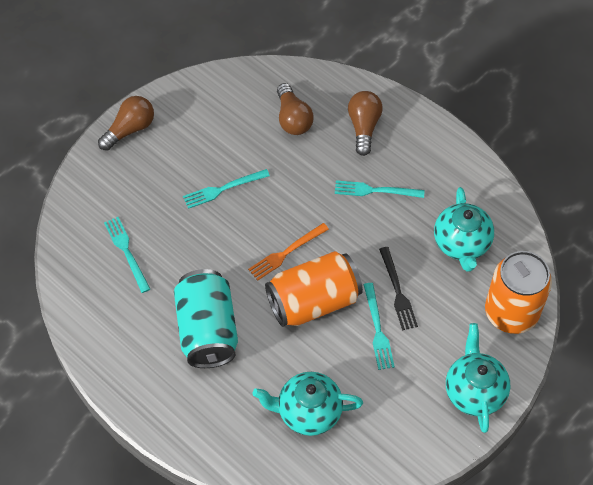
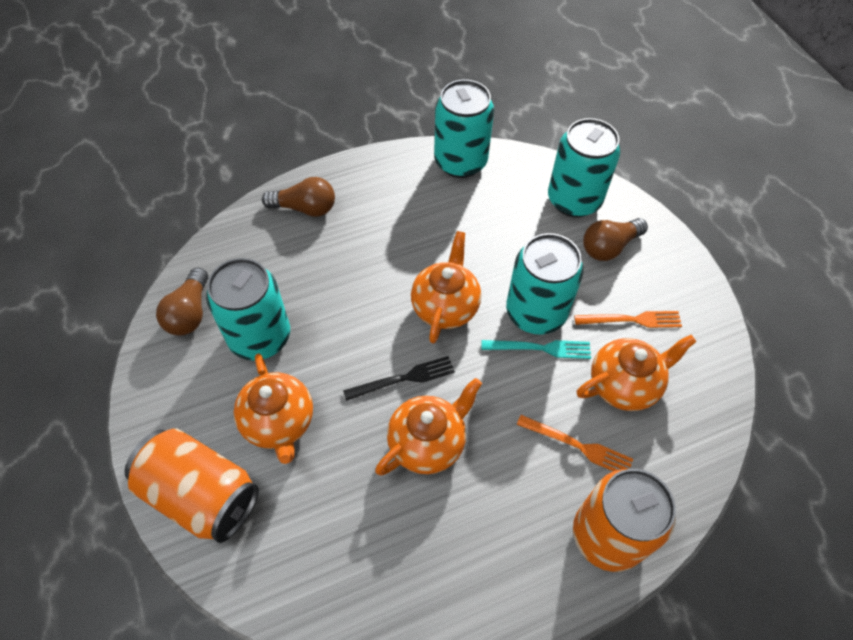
orange fork: 1 -> 2
orange teapot: 0 -> 4
turquoise can: 1 -> 4
turquoise fork: 4 -> 1
turquoise teapot: 3 -> 0

